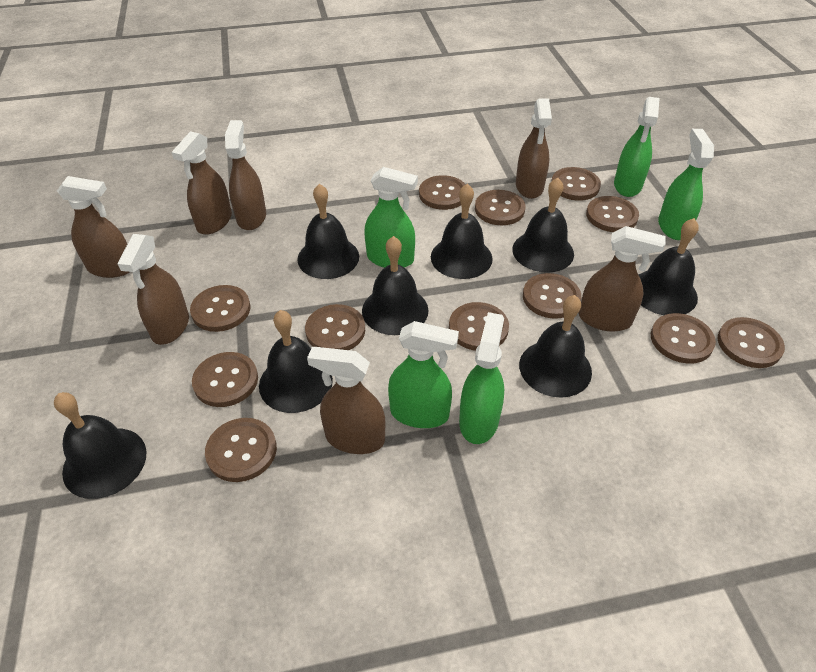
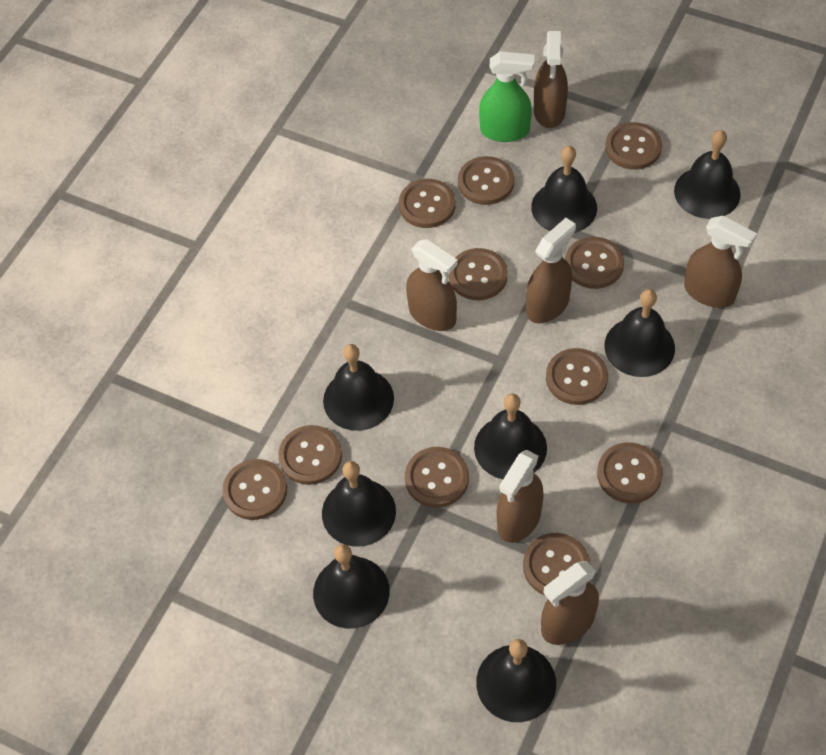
brown button: 12 -> 11
brown spray bottle: 7 -> 6
green spray bottle: 5 -> 1

